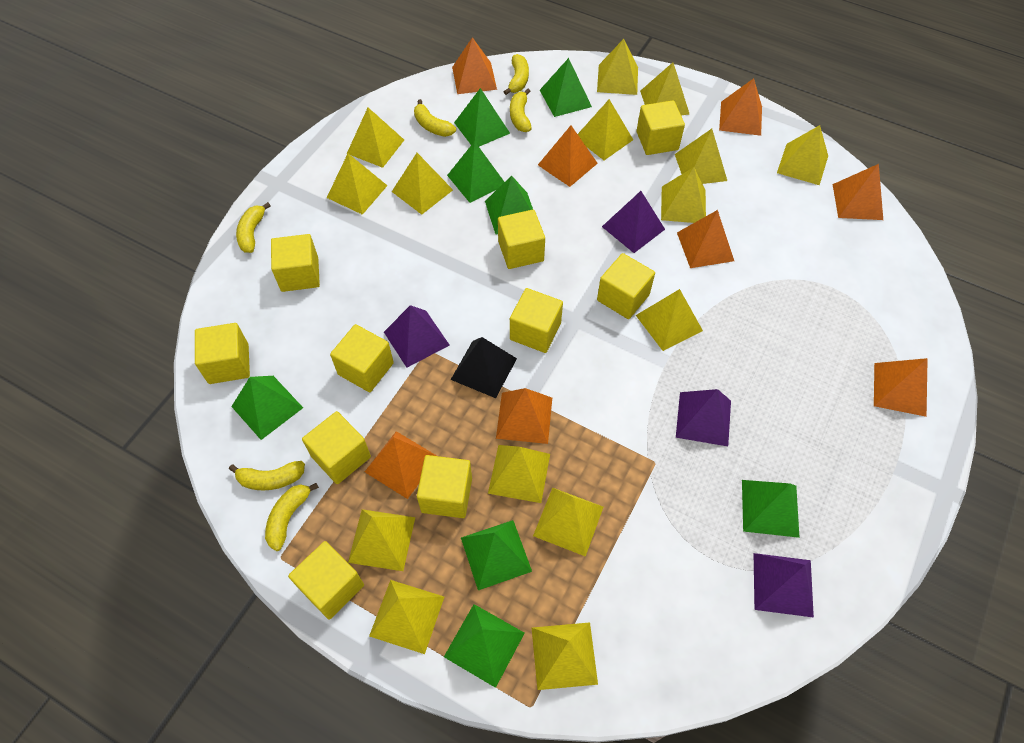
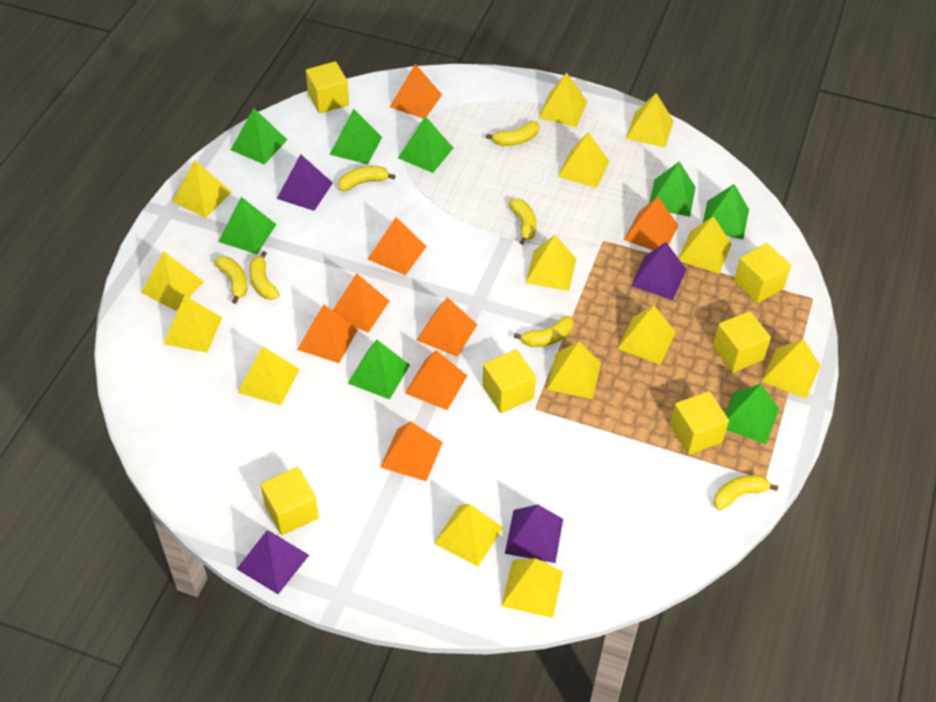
black pyramid: 1 -> 0
yellow banana: 6 -> 7
yellow cube: 10 -> 6
yellow pyramid: 15 -> 14

